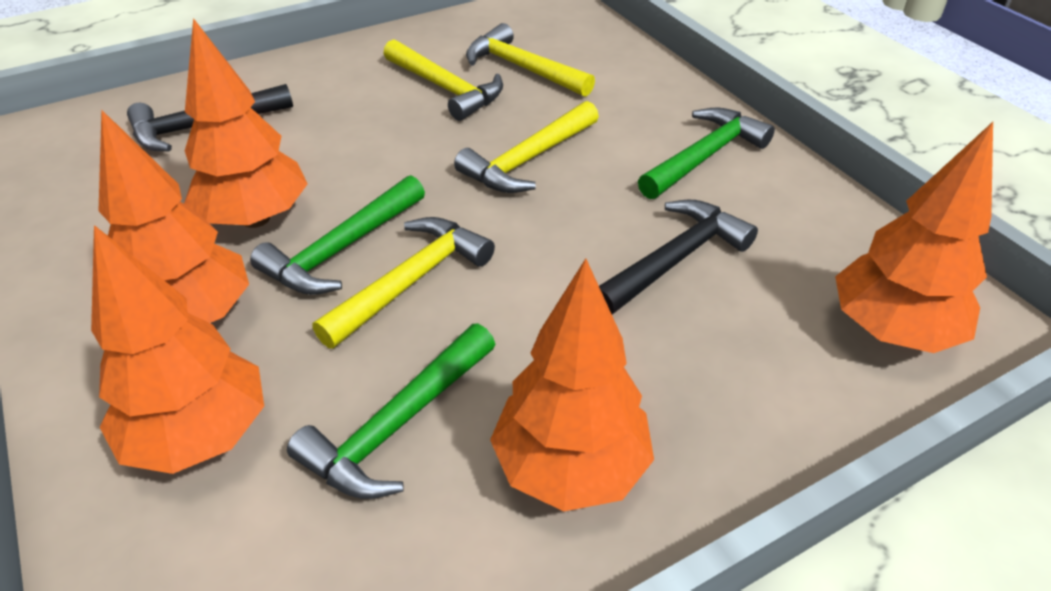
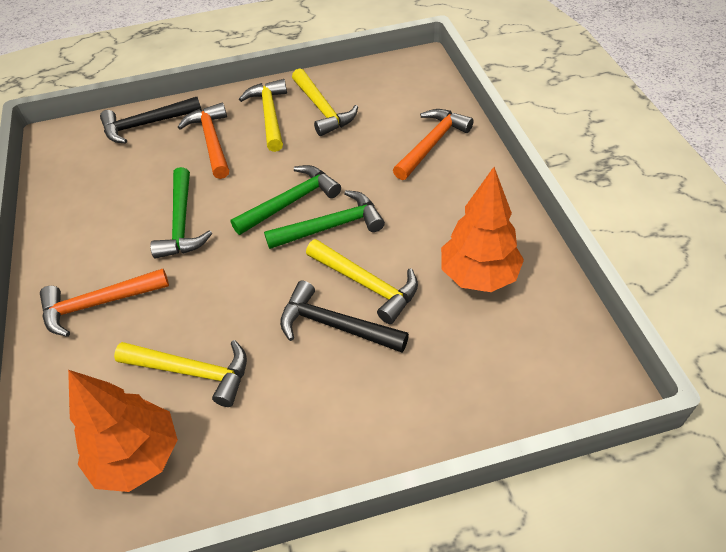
orange hammer: 0 -> 3
orange tree: 5 -> 2

